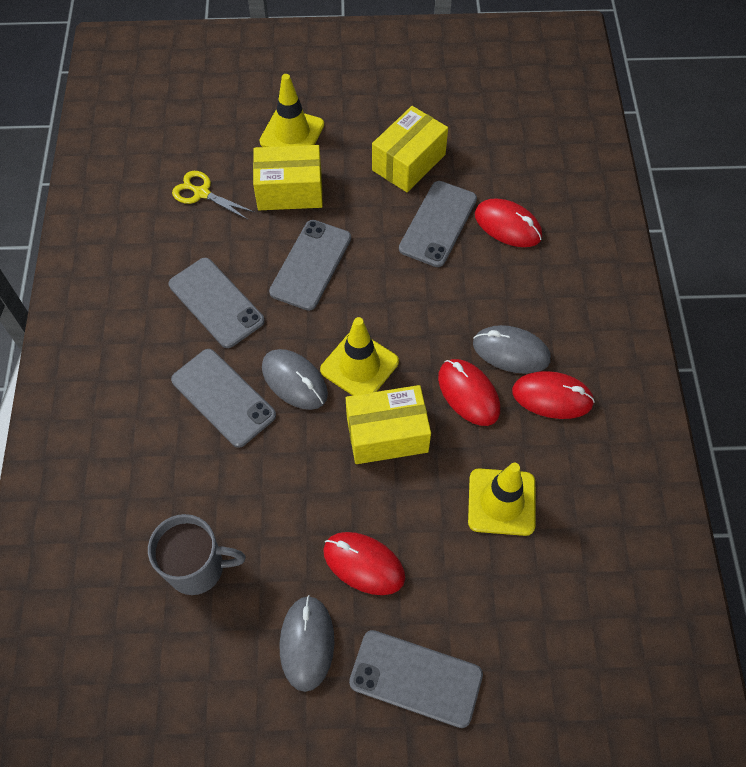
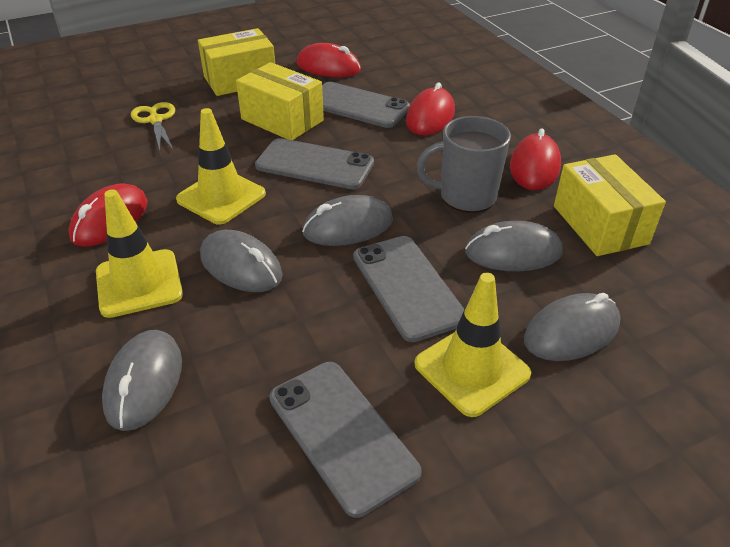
grey mouse: 3 -> 5
grey phone: 5 -> 4

